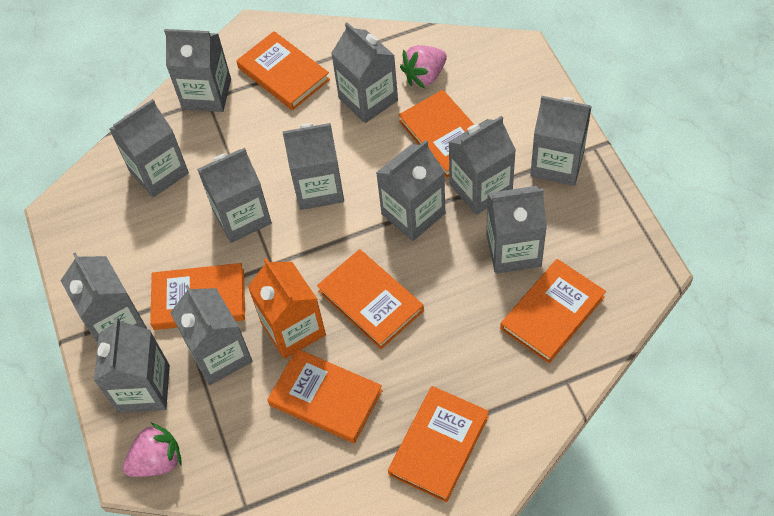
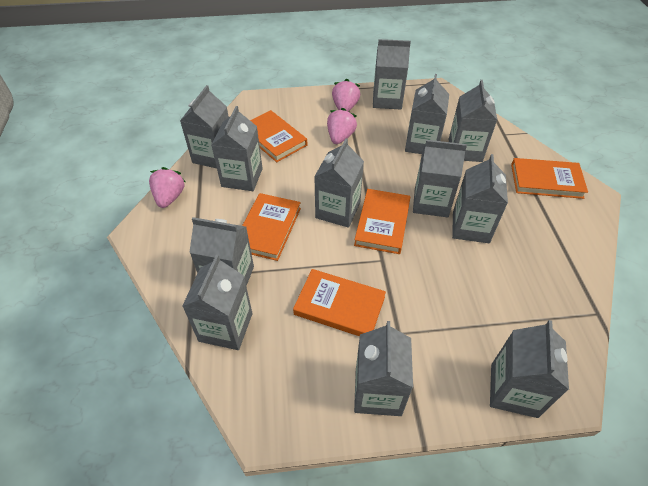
orange book: 7 -> 5
orange carton: 1 -> 0
pink strawberry: 2 -> 3

